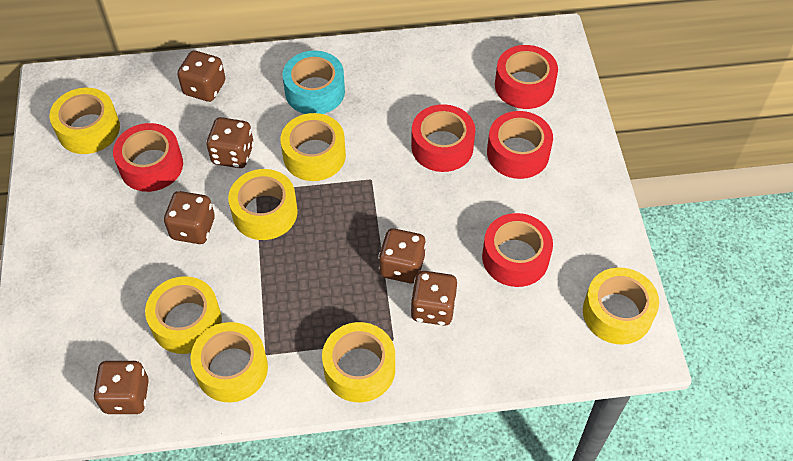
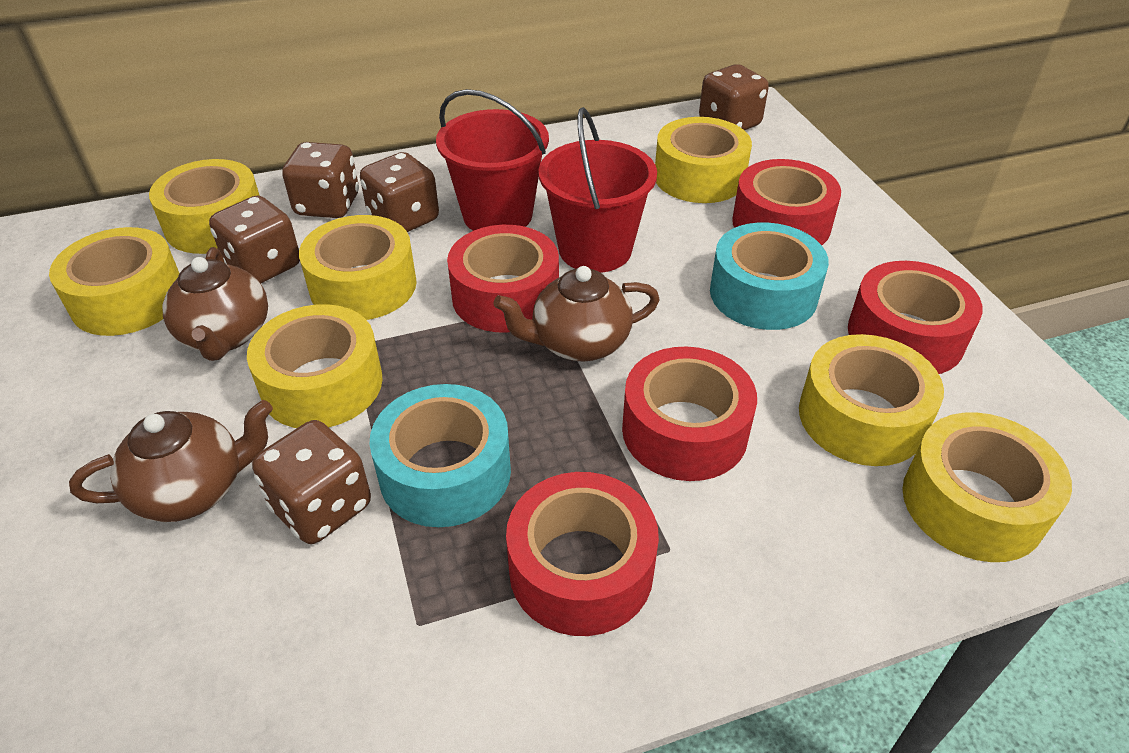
brown dice: 6 -> 5
brown teapot: 0 -> 3
red bucket: 0 -> 2
turquoise tape: 1 -> 2

